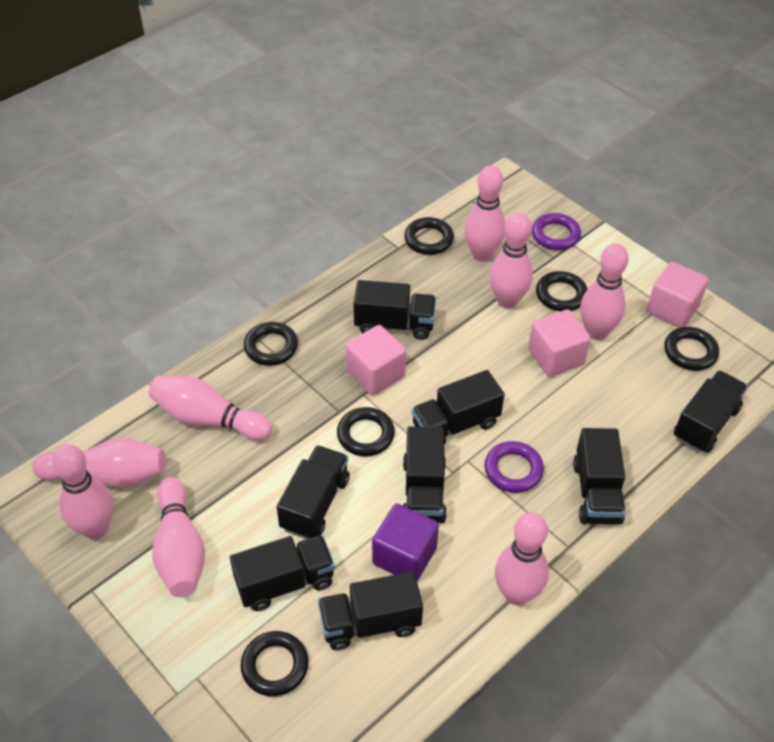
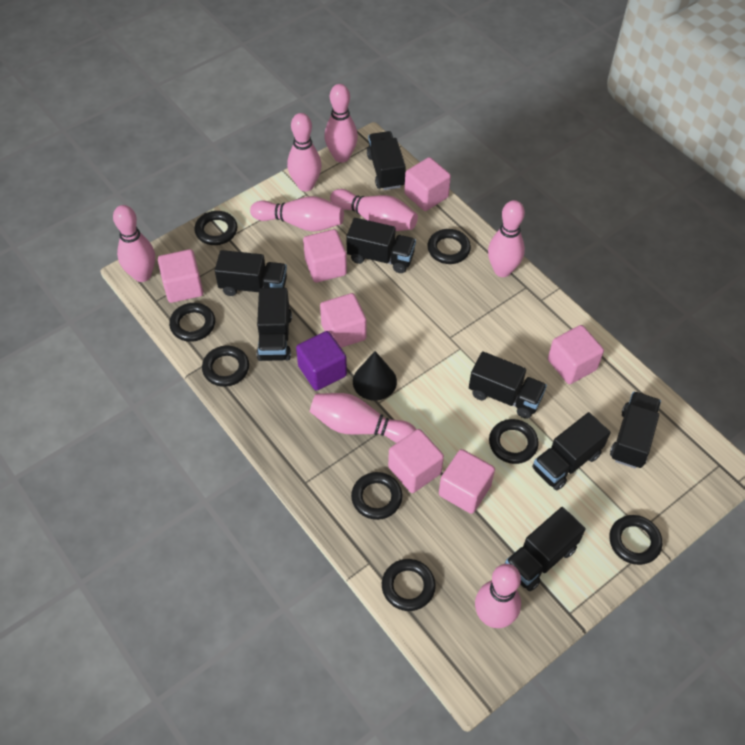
black cone: 0 -> 1
black ring: 6 -> 8
pink cube: 3 -> 7
purple ring: 2 -> 0

